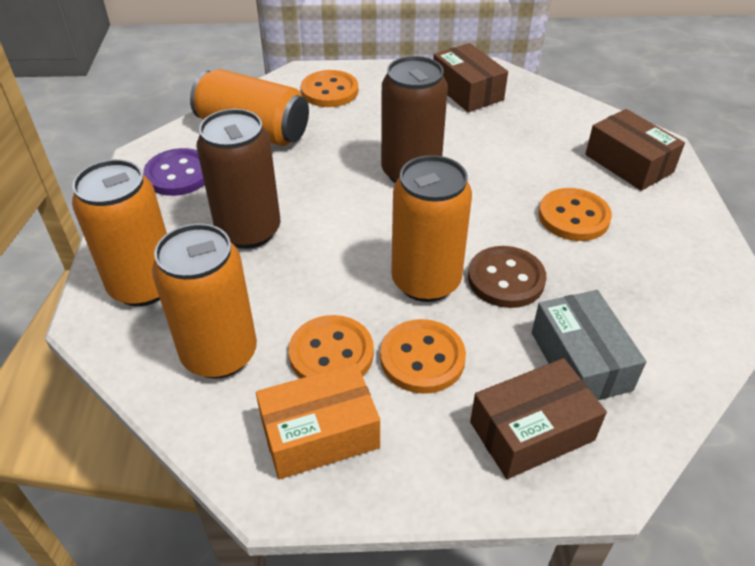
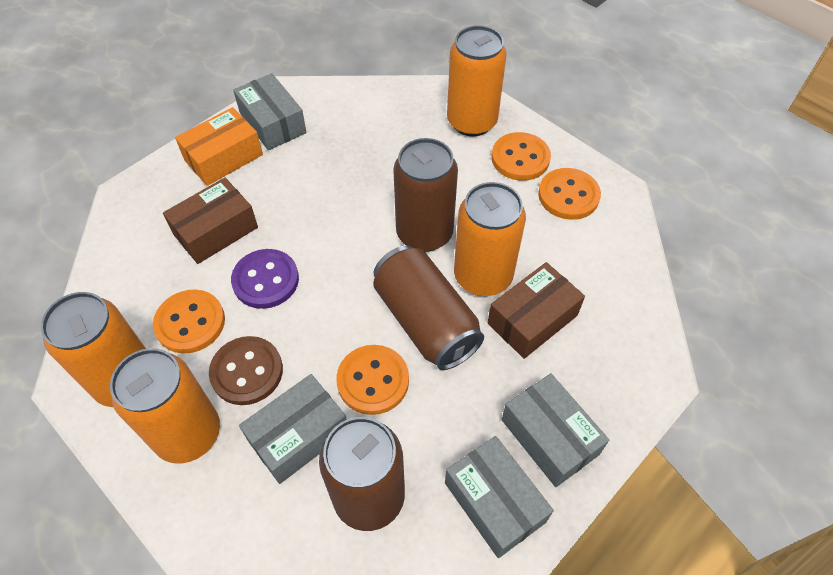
brown box: 3 -> 2
brown can: 2 -> 3
grey box: 1 -> 4

